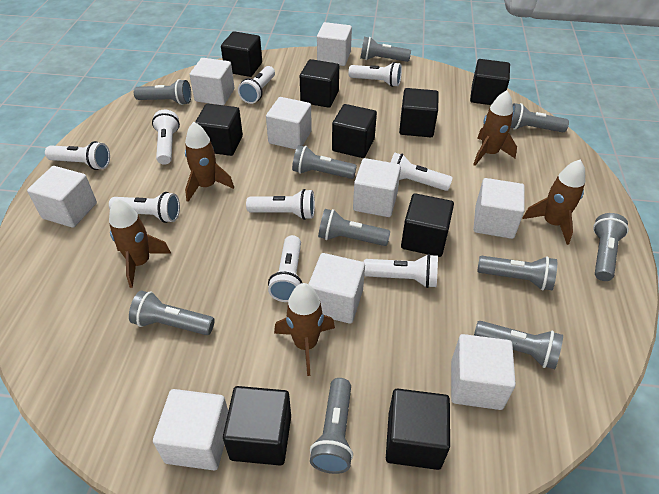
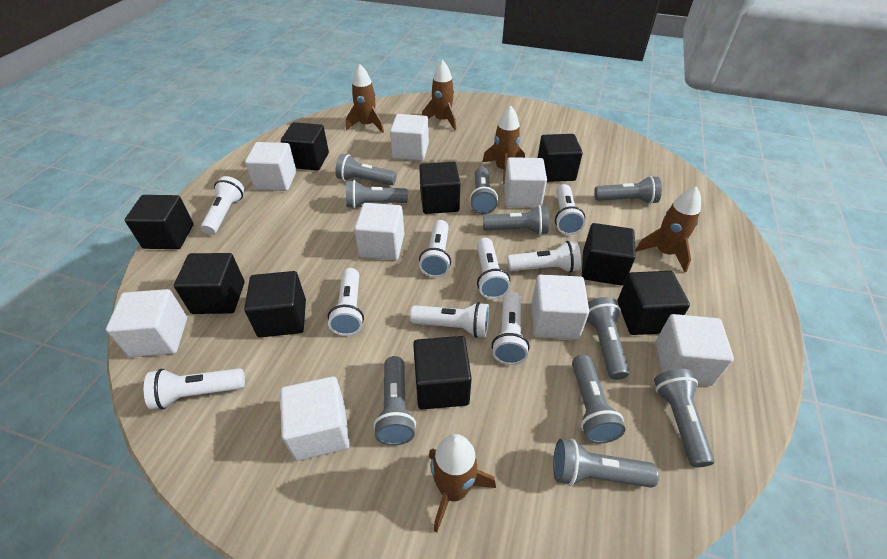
white cube: 9 -> 8

